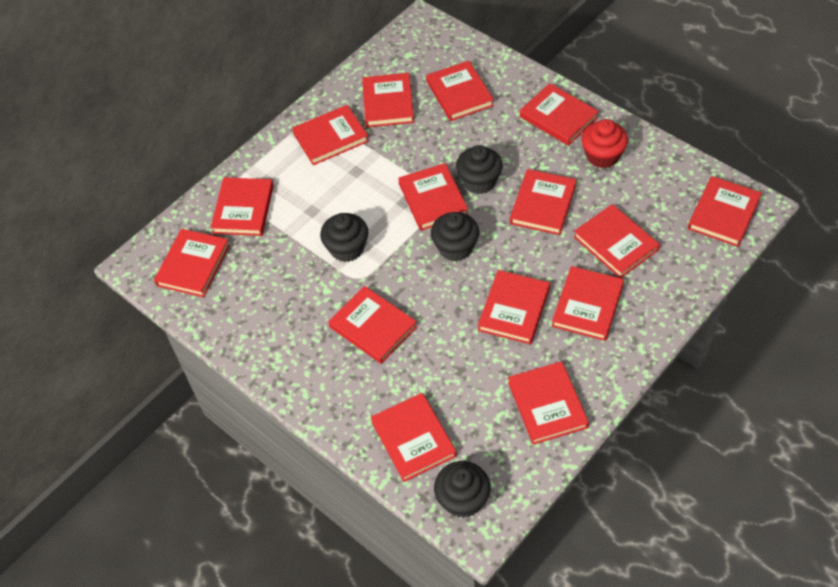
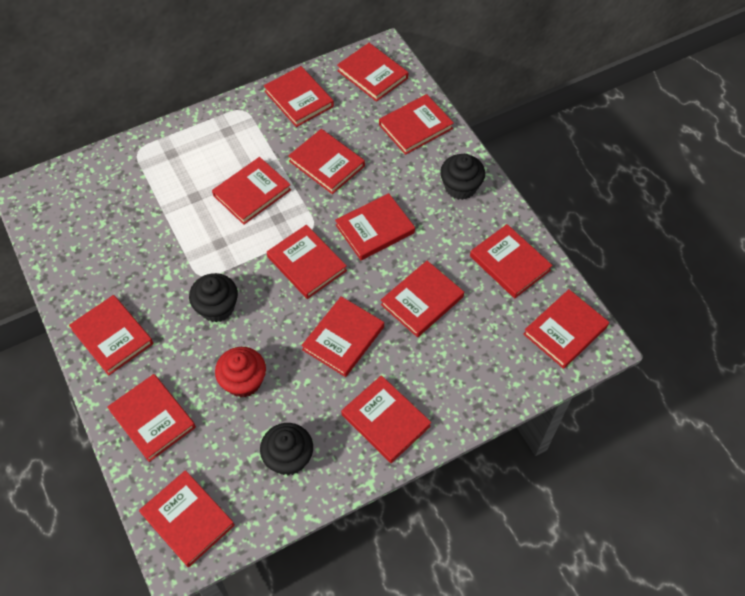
black cupcake: 4 -> 3

